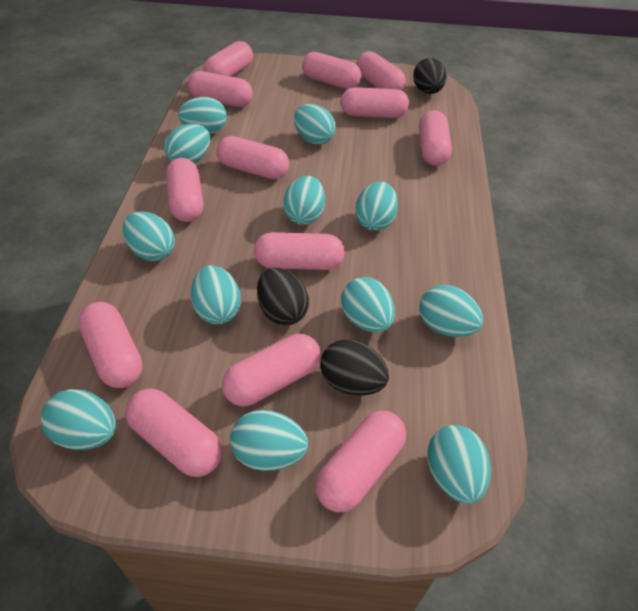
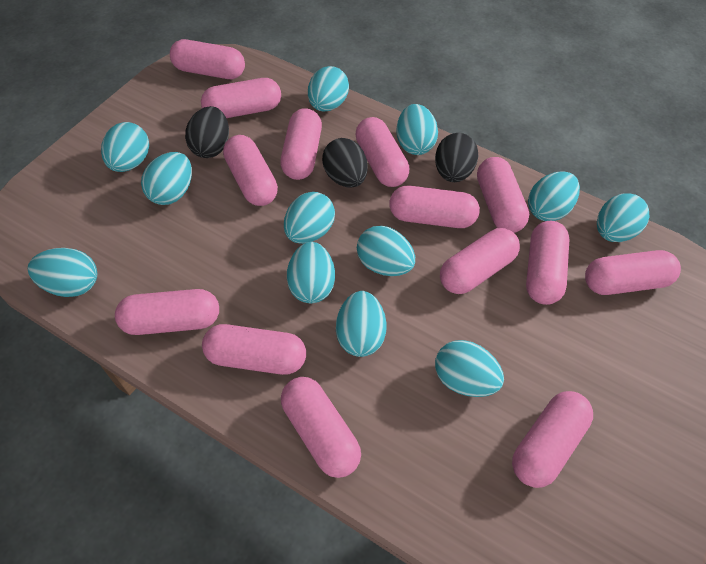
pink capsule: 13 -> 14

